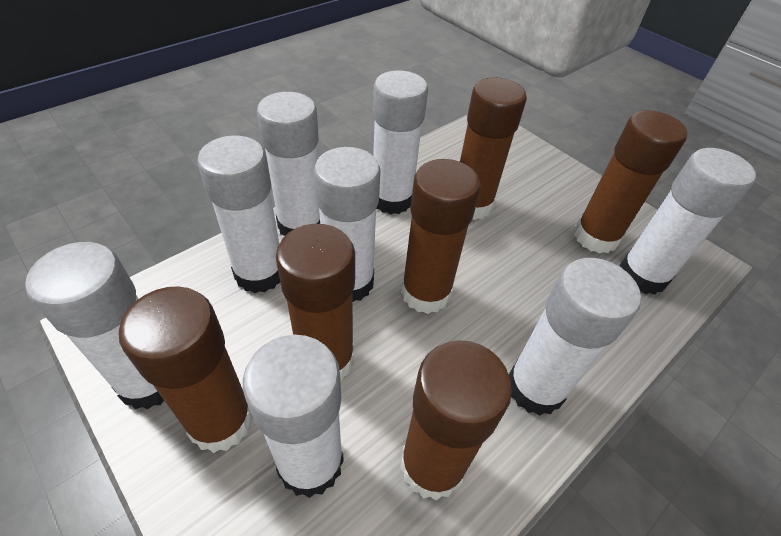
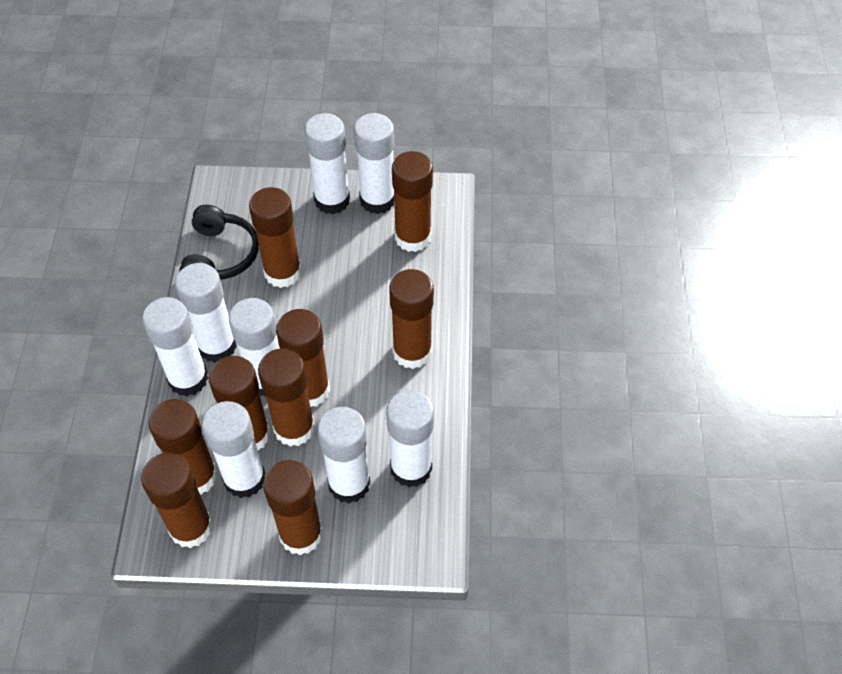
black headphones: 0 -> 1
brown glue stick: 6 -> 9

